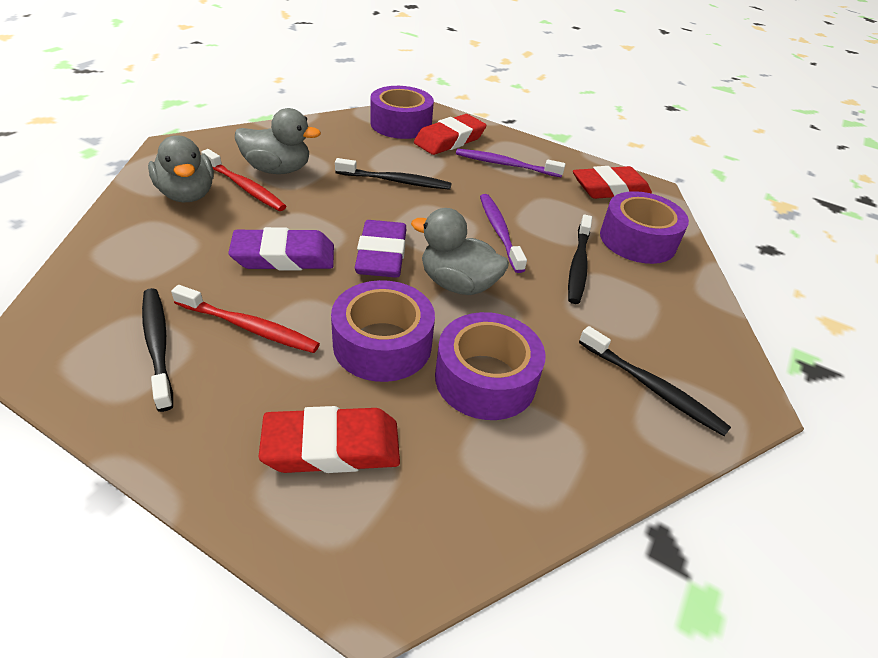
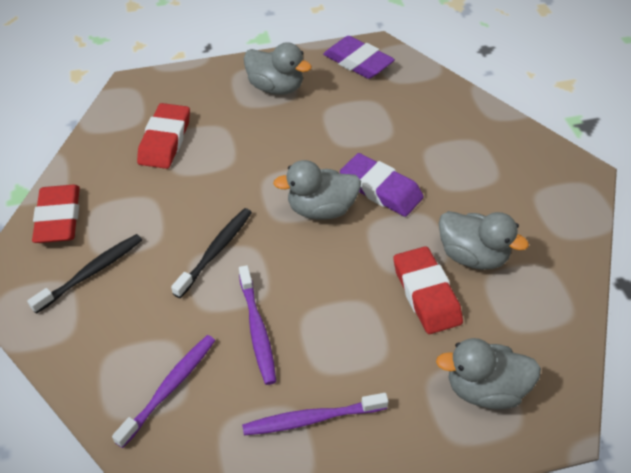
black toothbrush: 4 -> 2
grey duck: 3 -> 4
purple tape: 4 -> 0
purple toothbrush: 2 -> 3
red toothbrush: 2 -> 0

